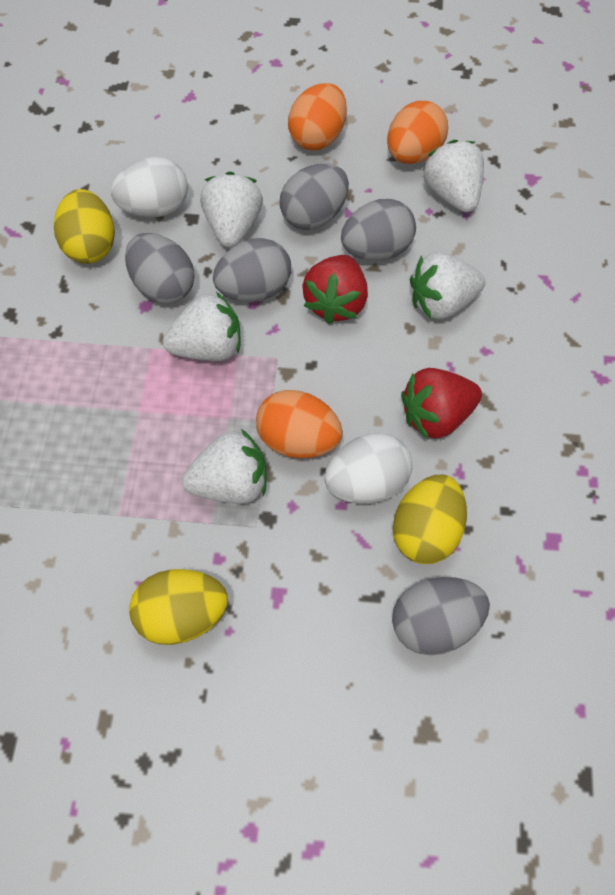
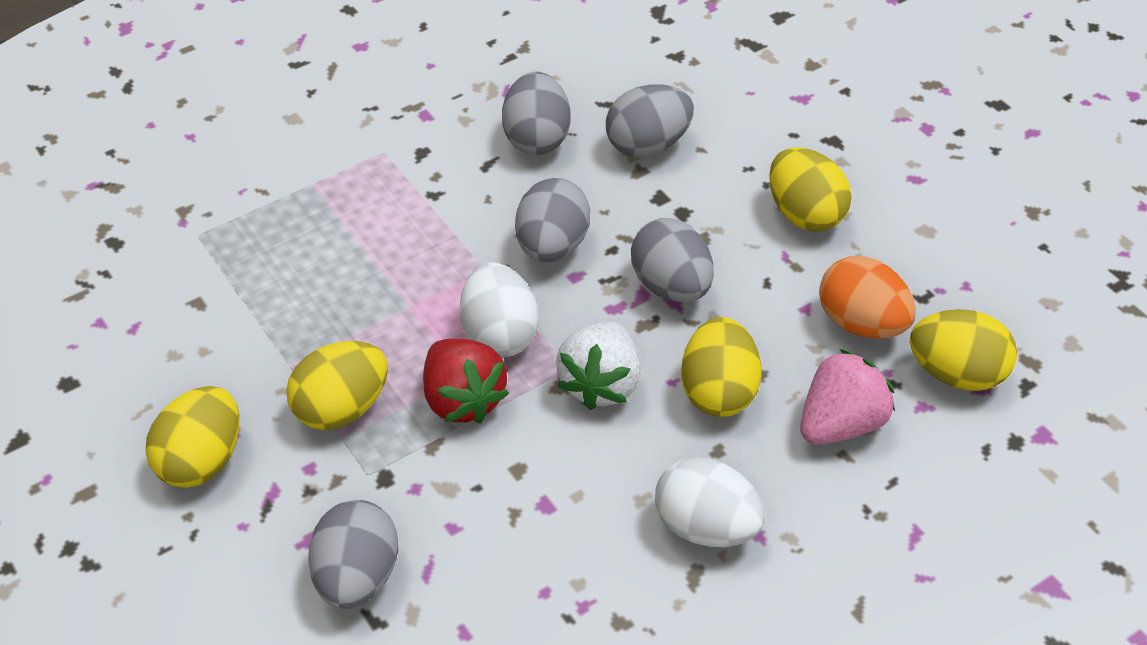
orange egg: 3 -> 1
pink strawberry: 0 -> 1
red strawberry: 2 -> 1
white strawberry: 5 -> 1
yellow egg: 3 -> 5

